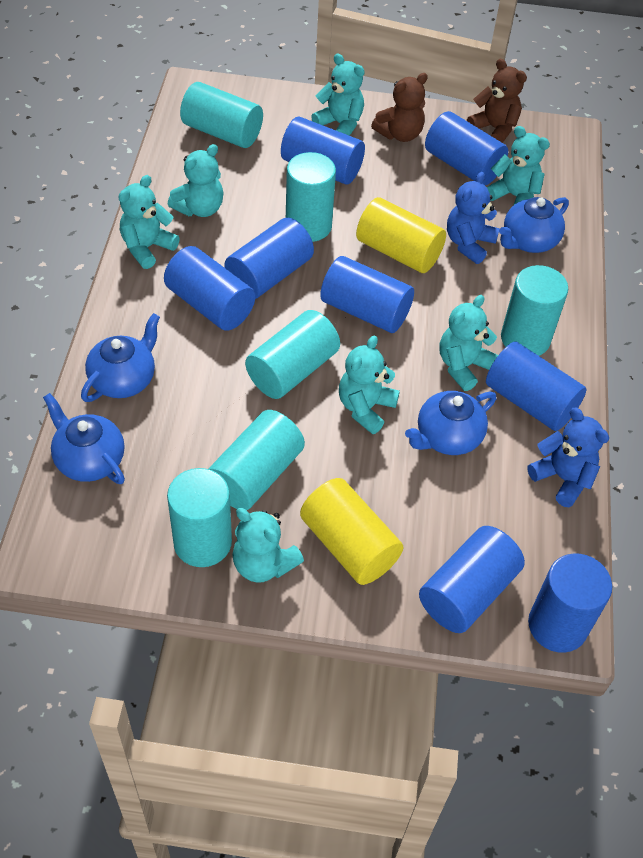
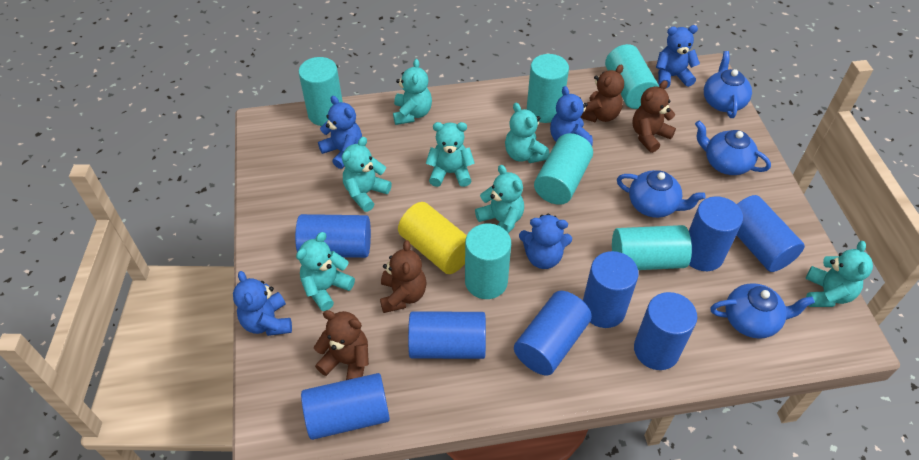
blue teddy bear: 2 -> 5
brown teddy bear: 2 -> 4
yellow cylinder: 2 -> 1

